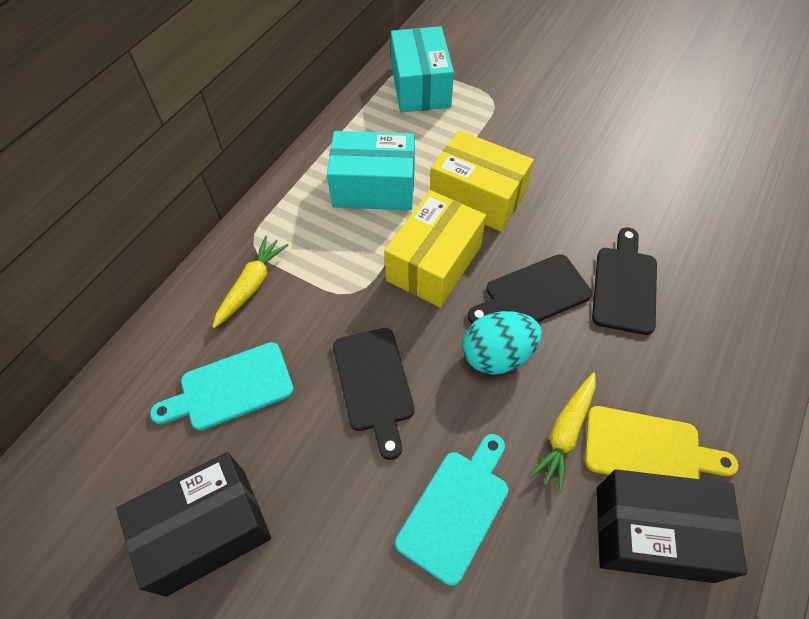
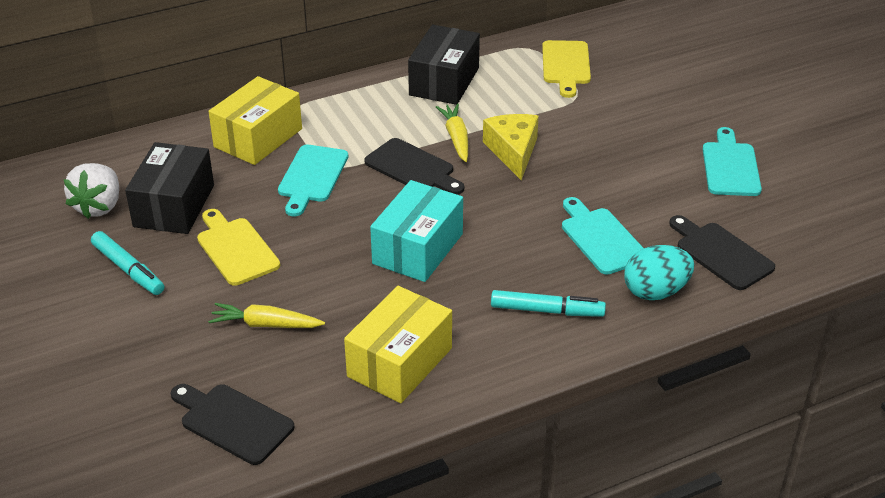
turquoise box: 2 -> 1
turquoise cutting board: 2 -> 3
turquoise marker: 0 -> 2
white strawberry: 0 -> 1
yellow cheese: 0 -> 1
yellow cutting board: 1 -> 2

